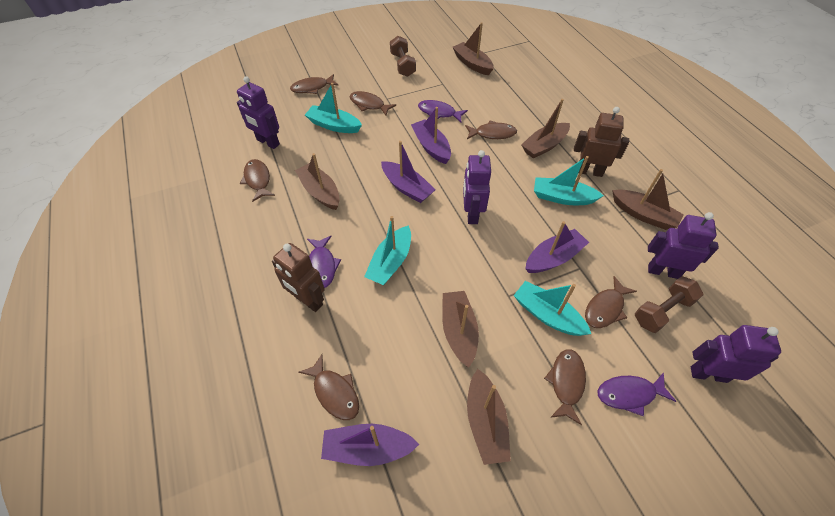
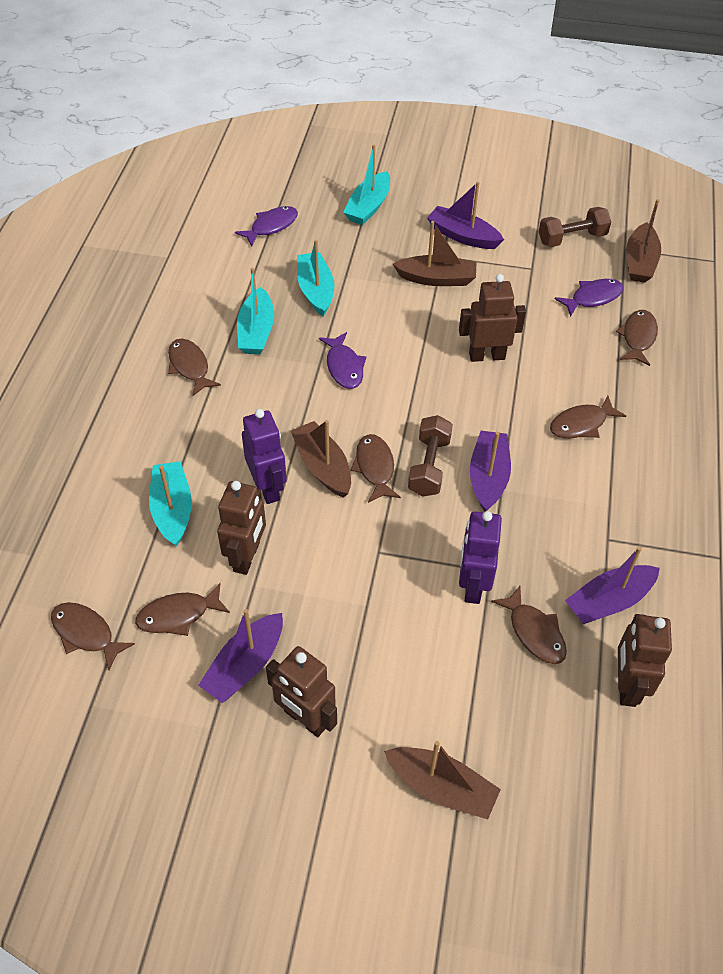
brown boat: 6 -> 4
brown robot: 2 -> 4
purple robot: 4 -> 2

